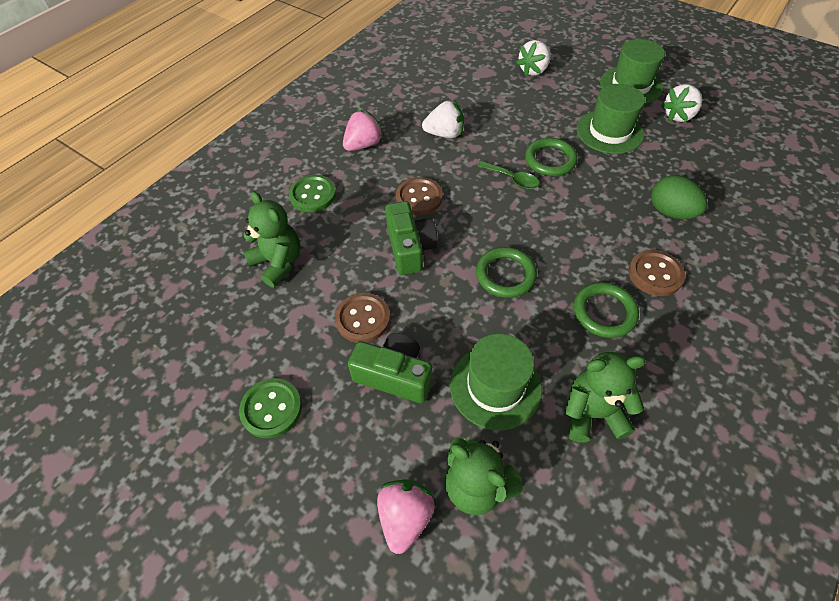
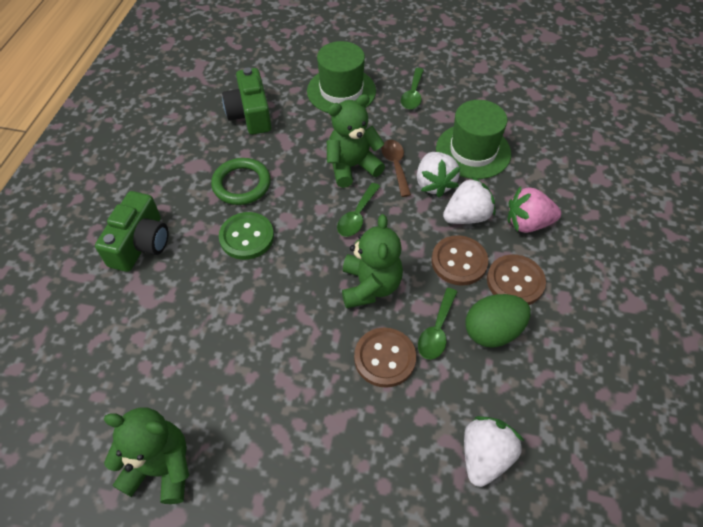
brown spoon: 0 -> 1
green button: 2 -> 1
green hat: 3 -> 2
green ring: 3 -> 1
green spoon: 1 -> 3
pink strawberry: 2 -> 1

